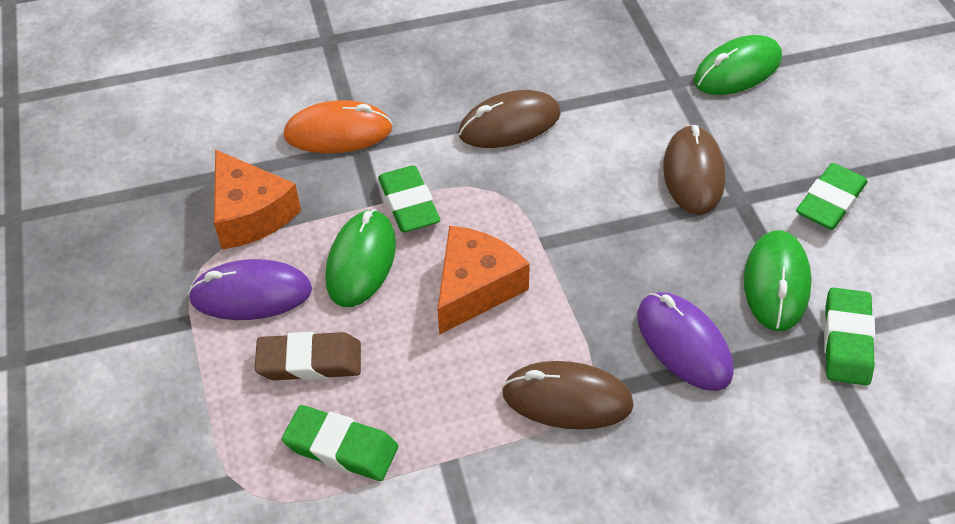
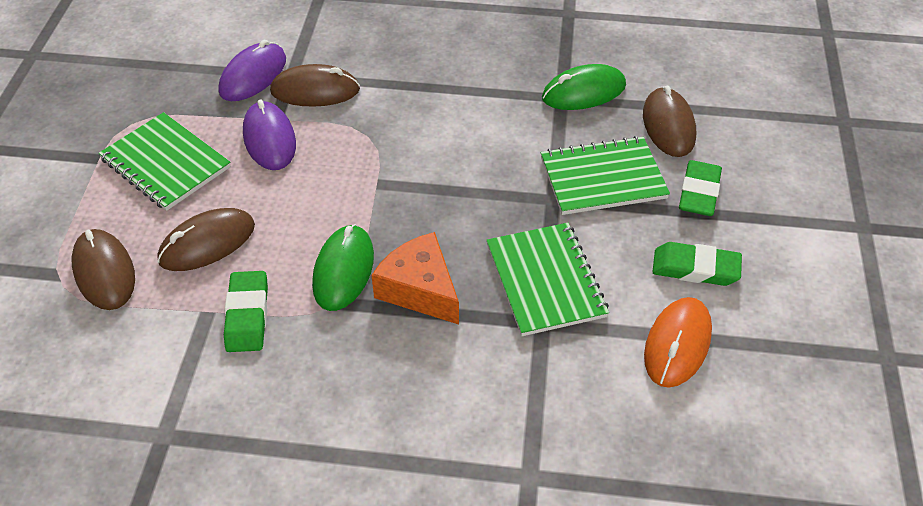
brown eraser: 1 -> 0
brown mouse: 3 -> 4
green eraser: 4 -> 3
green mouse: 3 -> 2
green notebook: 0 -> 3
orange cheese: 2 -> 1

